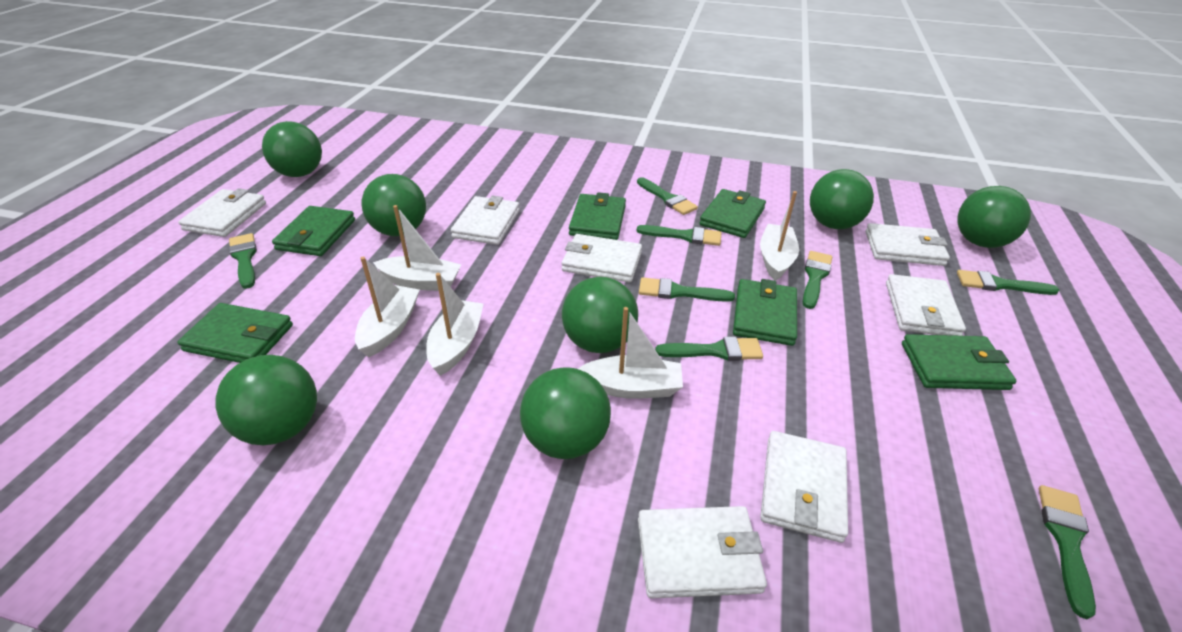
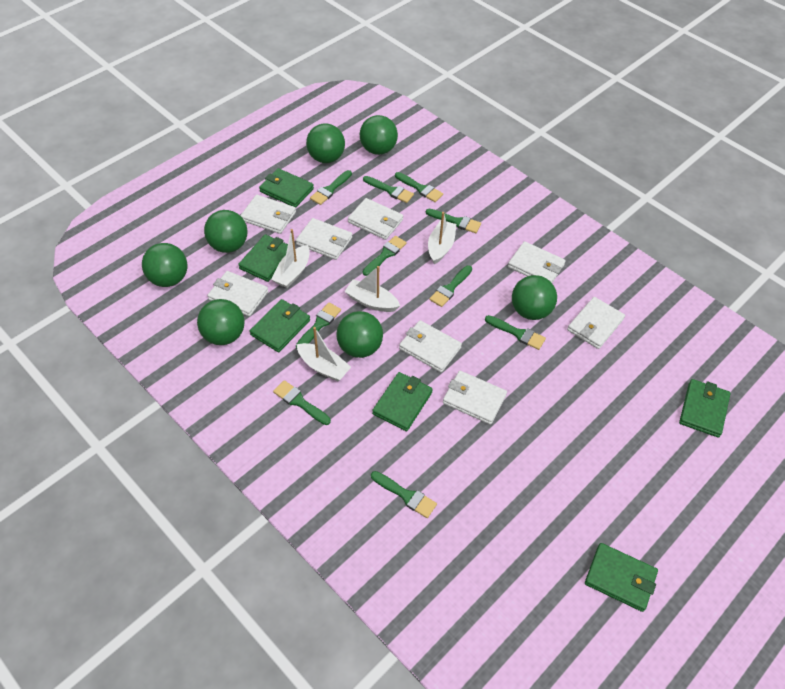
green brush: 8 -> 10
white boat: 5 -> 4
white wallet: 7 -> 8

